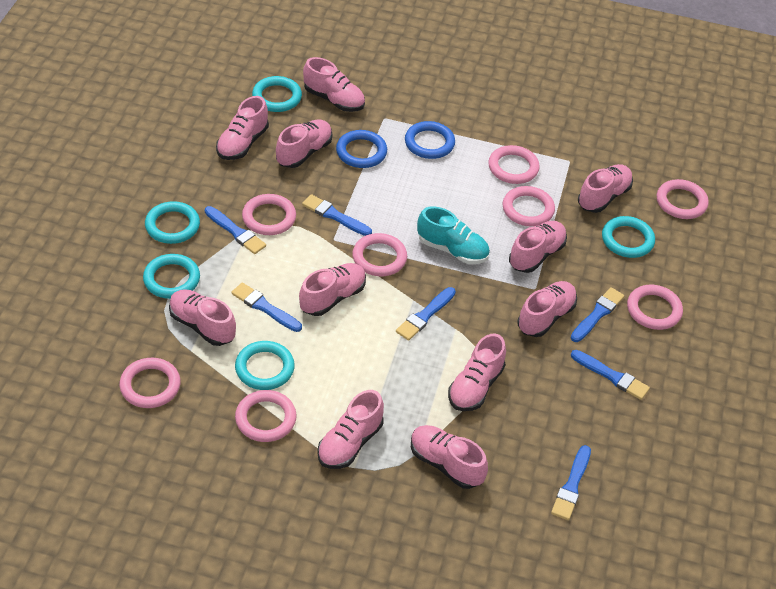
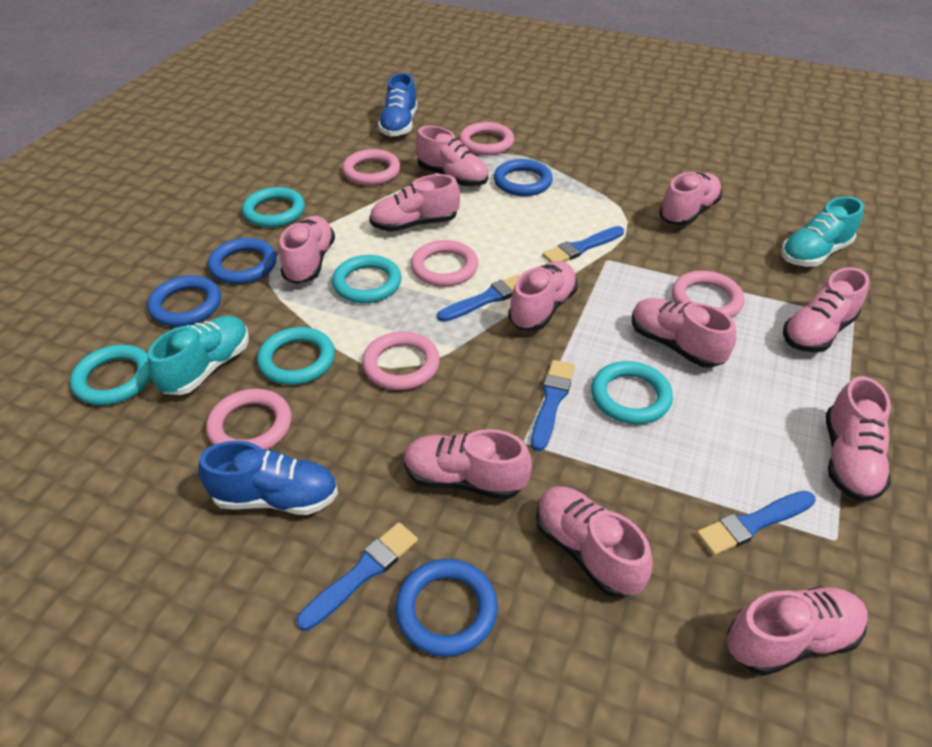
blue brush: 7 -> 5
blue ring: 2 -> 4
blue shoe: 0 -> 2
pink ring: 8 -> 6
turquoise shoe: 1 -> 2

